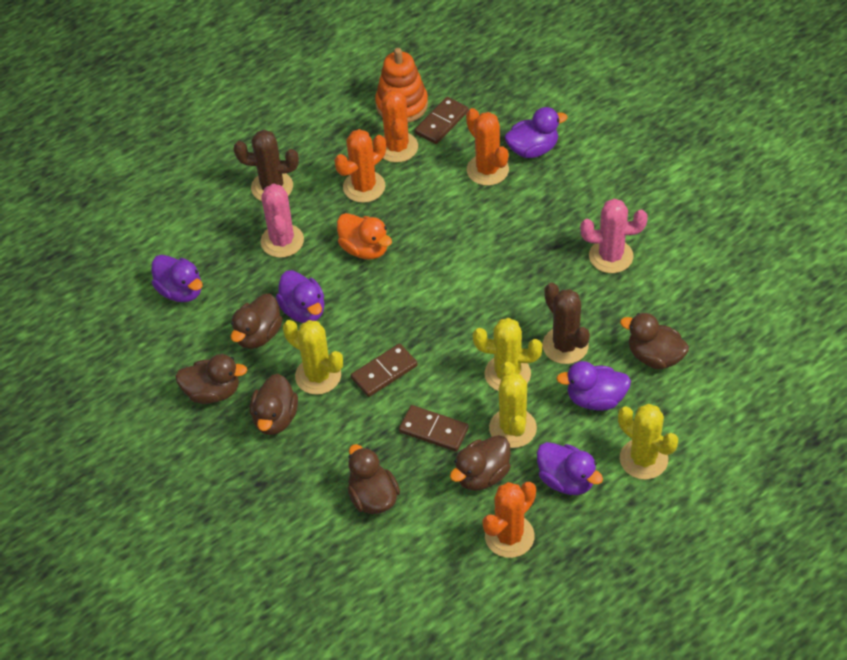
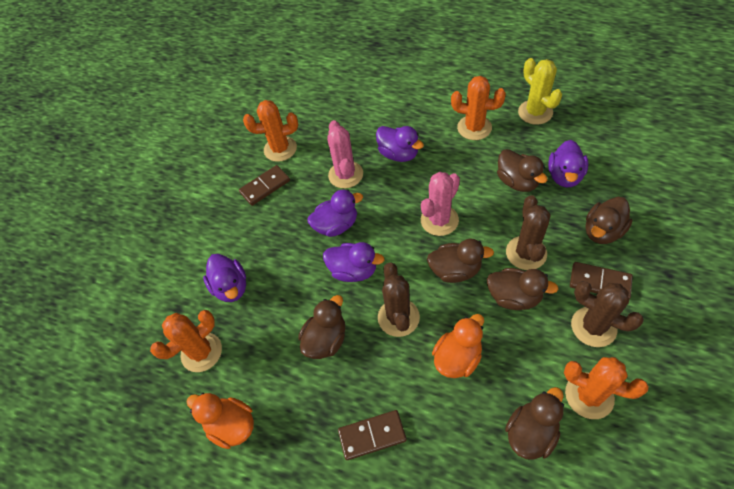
brown cactus: 2 -> 3
orange duck: 1 -> 2
orange stacking toy: 1 -> 0
yellow cactus: 4 -> 1

